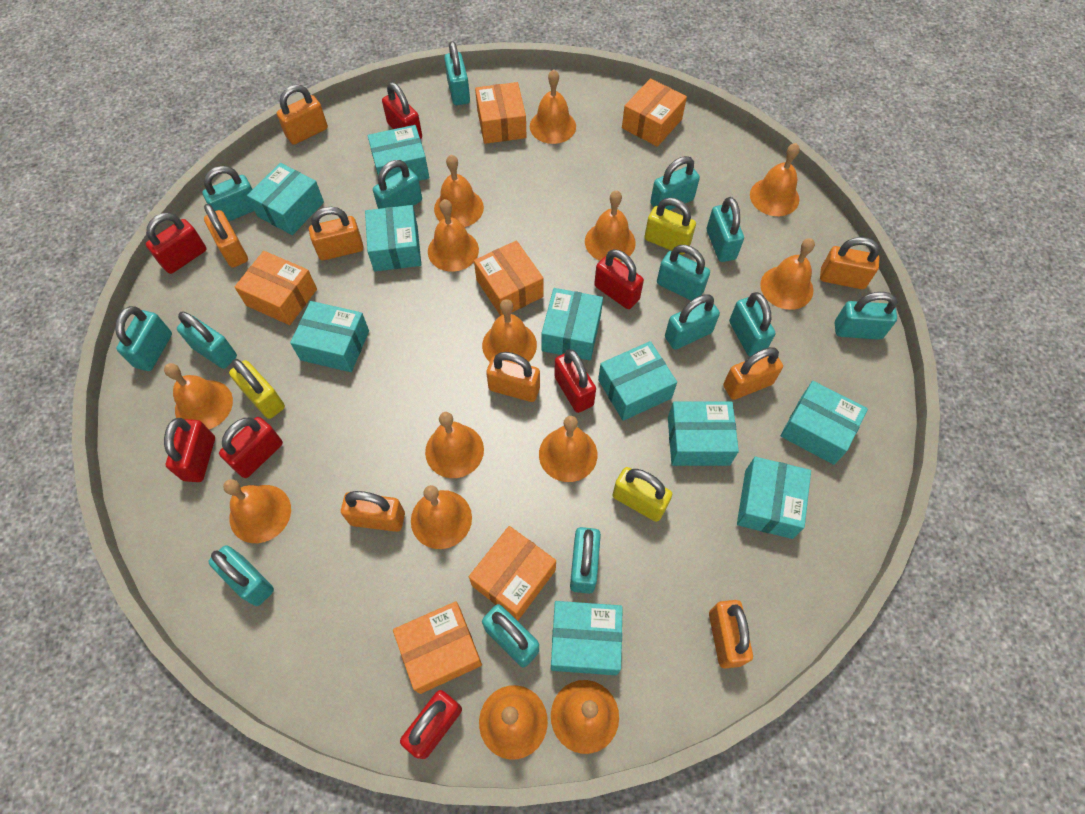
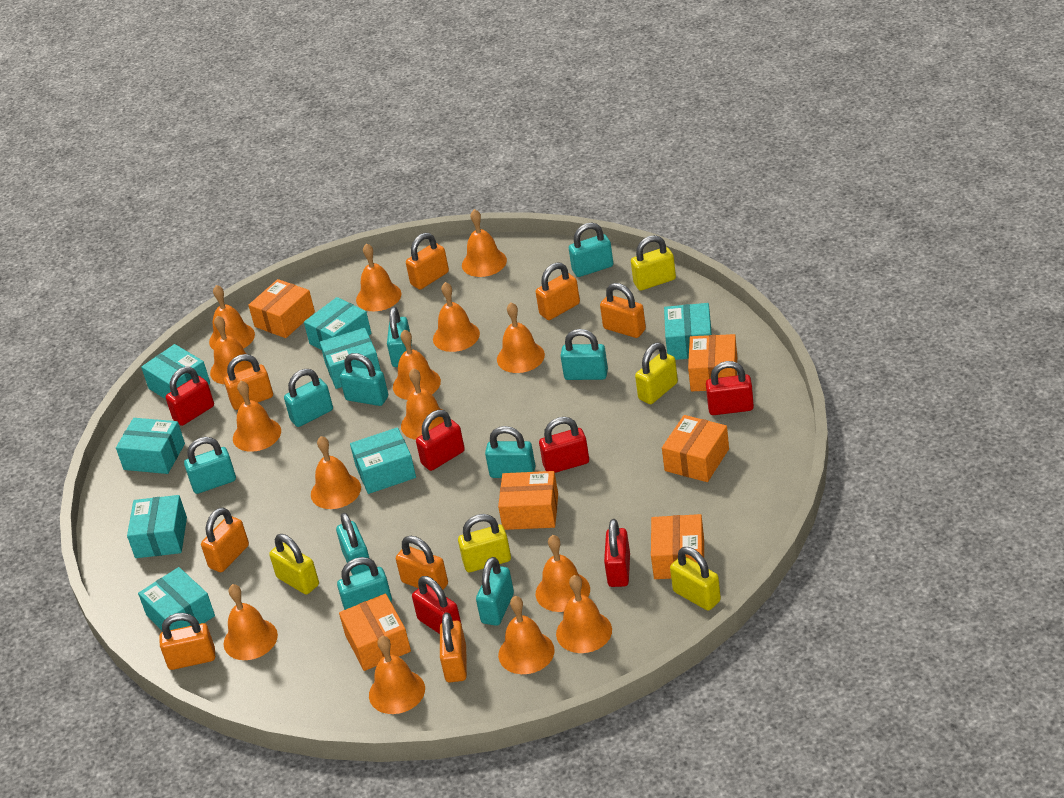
orange bell: 14 -> 15
red padlock: 7 -> 6
turquoise box: 10 -> 8
turquoise padlock: 14 -> 10
yellow padlock: 3 -> 5

